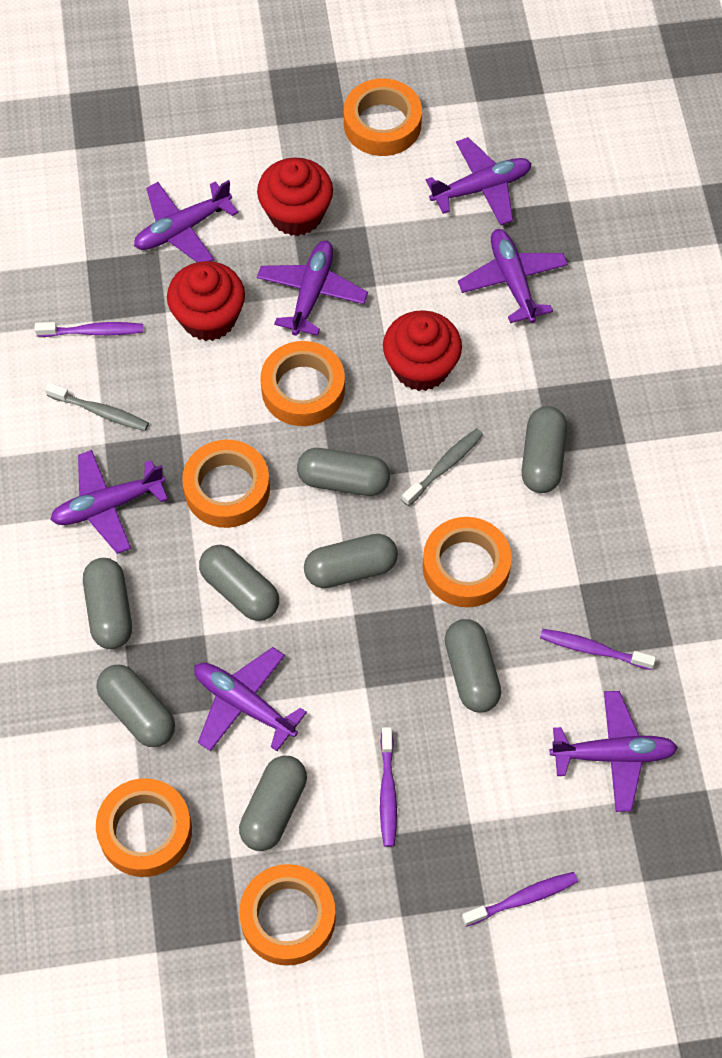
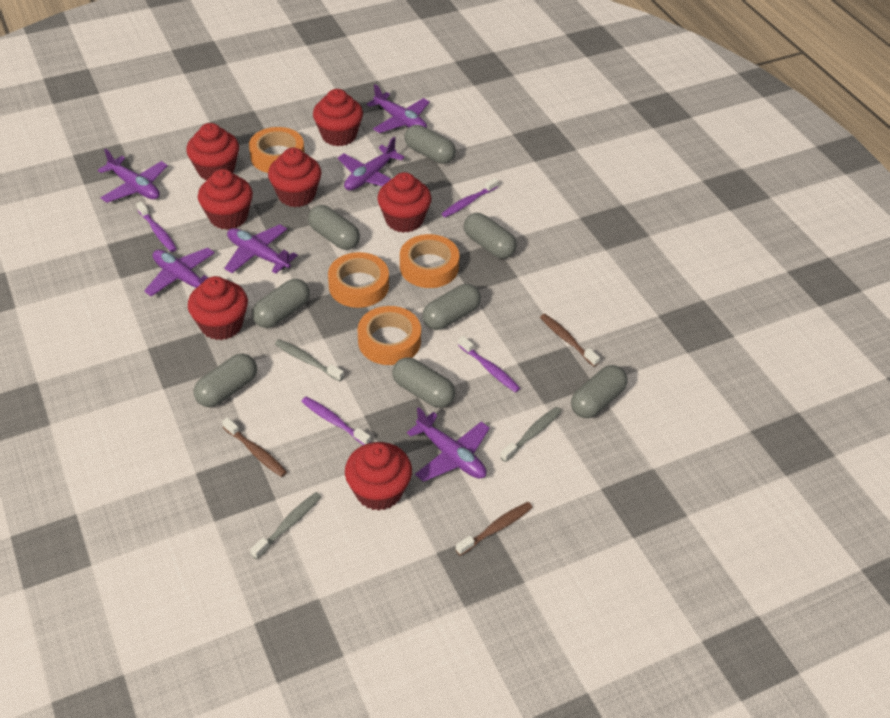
brown toothbrush: 0 -> 3
grey toothbrush: 2 -> 3
orange tape: 6 -> 4
purple plane: 7 -> 6
red cupcake: 3 -> 7

